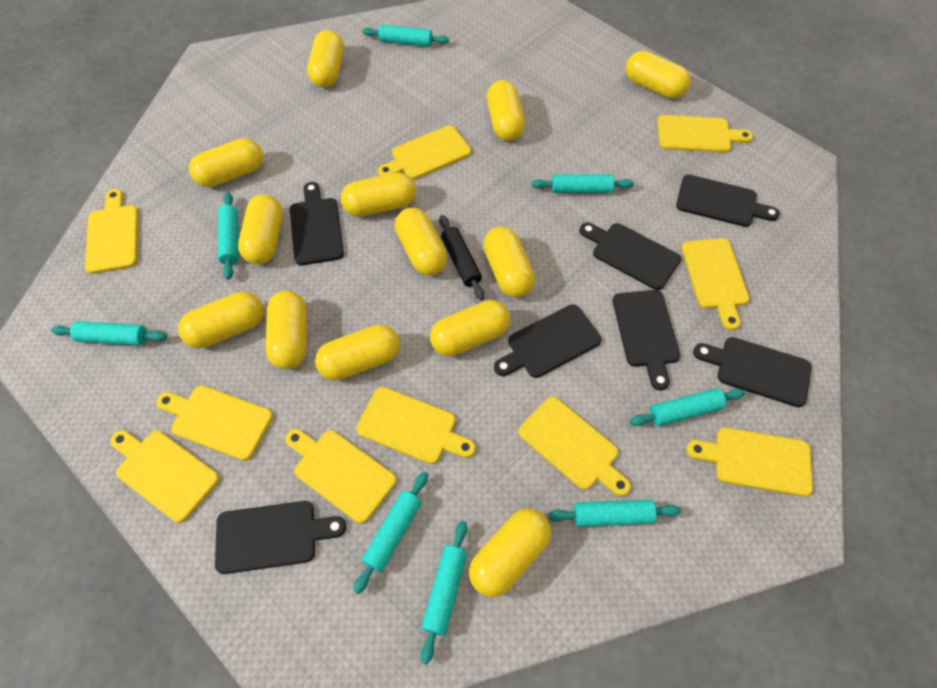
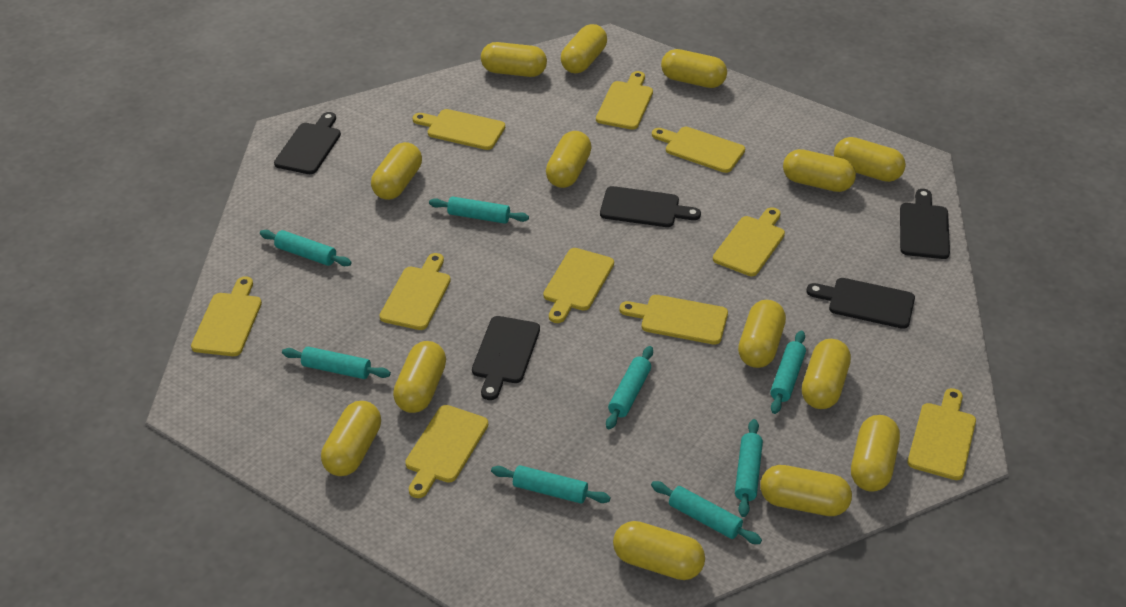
black cutting board: 7 -> 5
black rolling pin: 1 -> 0
yellow capsule: 13 -> 14

